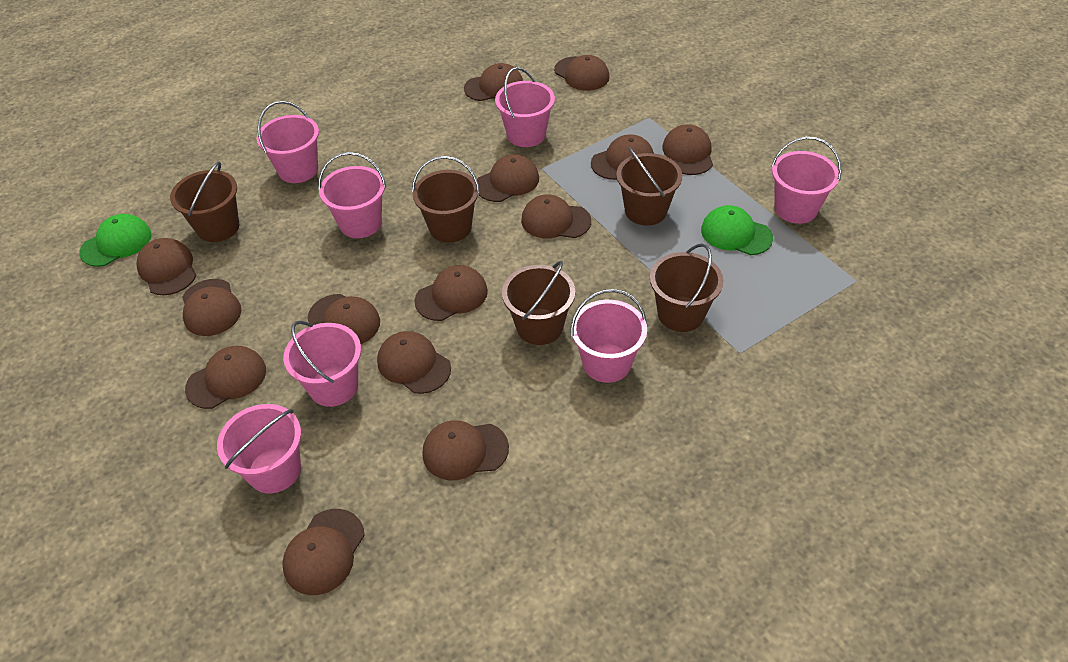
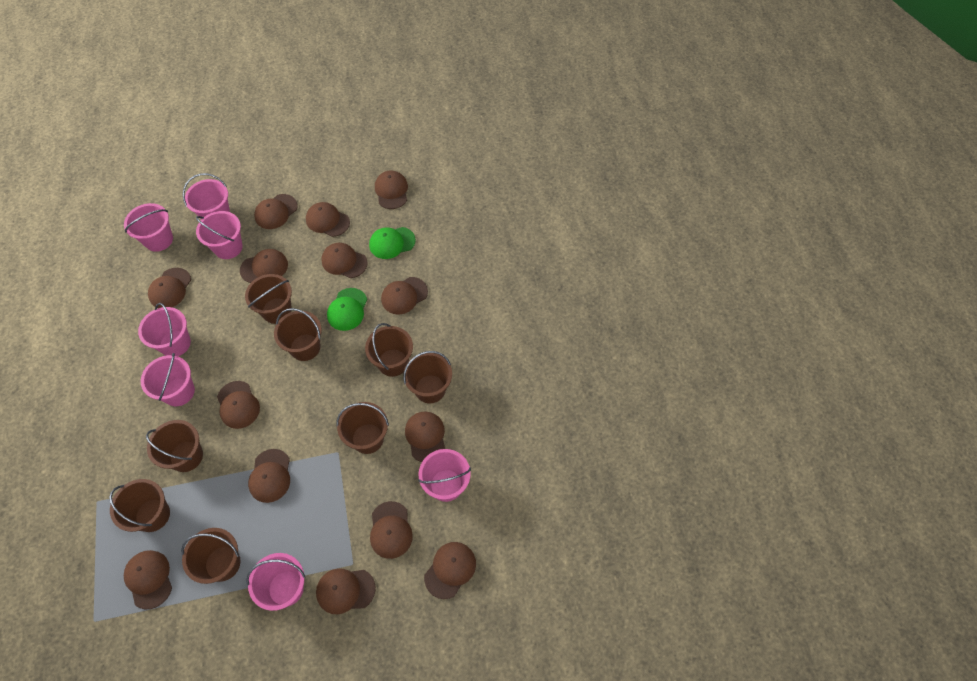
brown bucket: 5 -> 8

